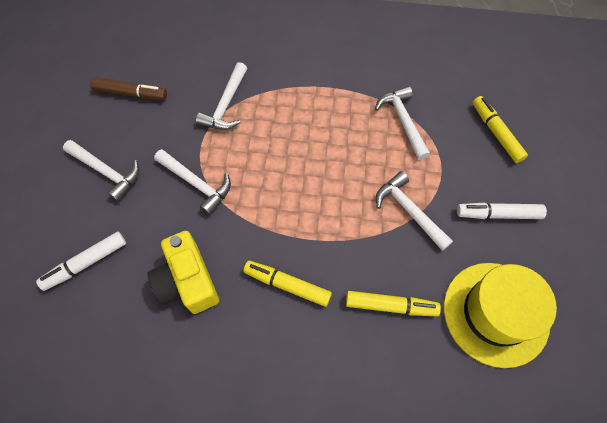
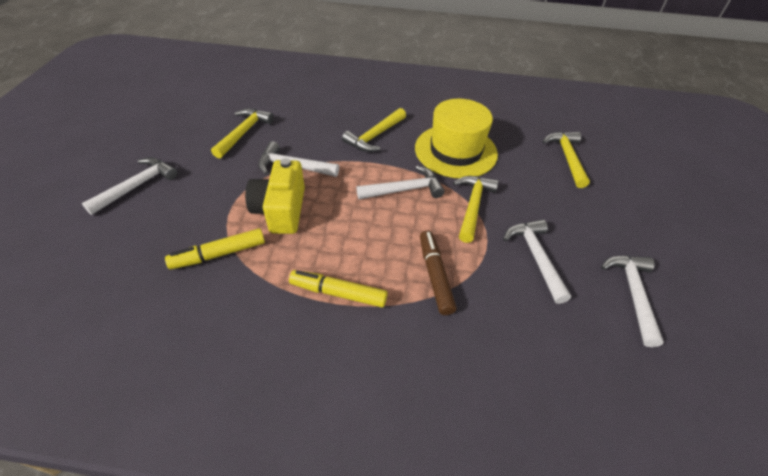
white marker: 2 -> 0
yellow hammer: 0 -> 4
yellow marker: 3 -> 2

